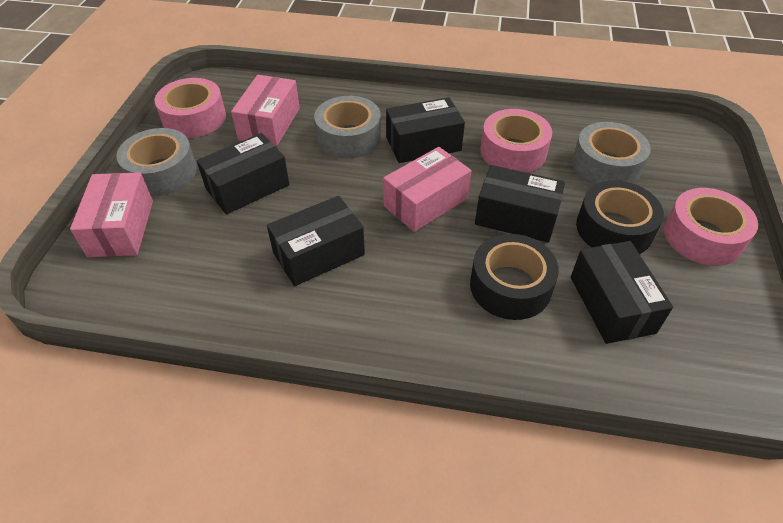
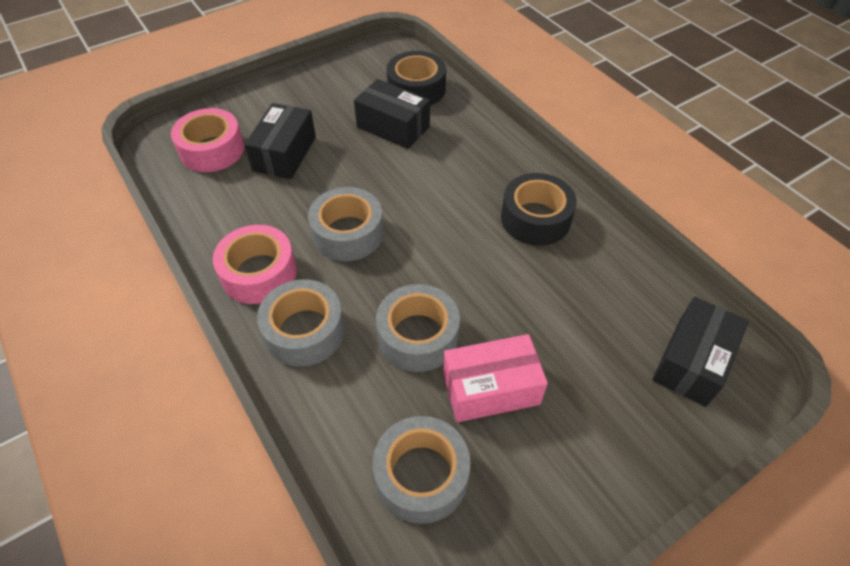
black box: 5 -> 3
grey tape: 3 -> 4
pink box: 3 -> 1
pink tape: 3 -> 2

